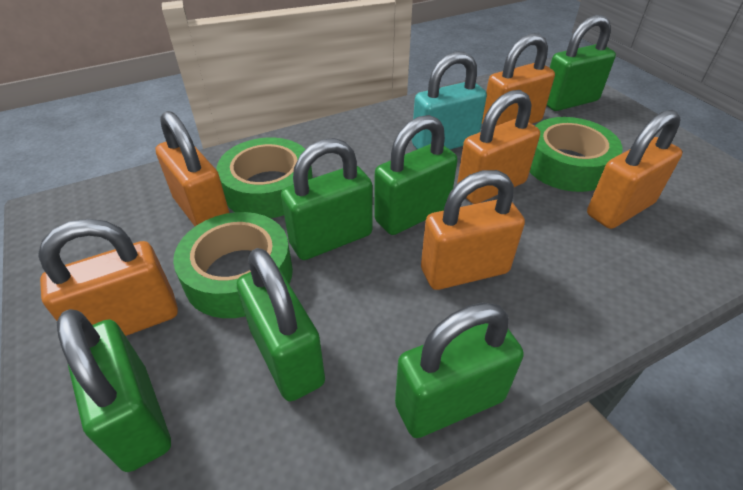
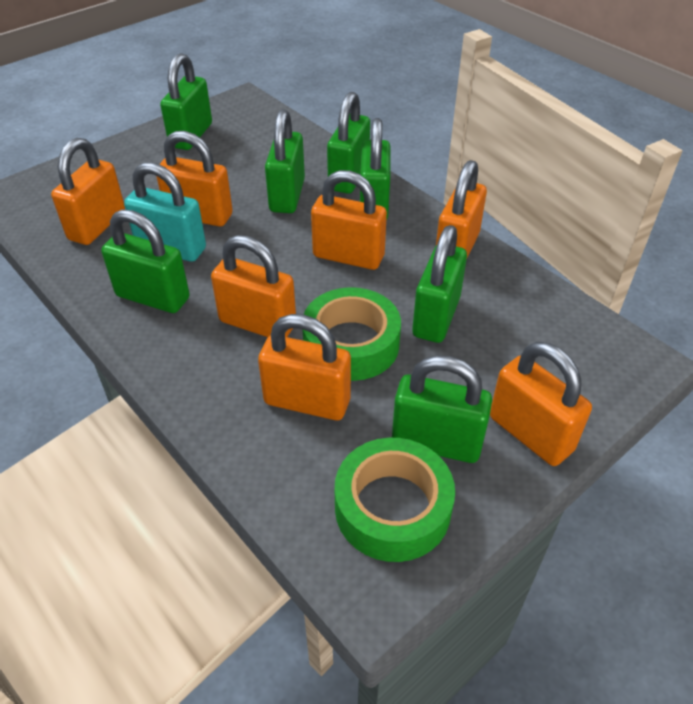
green padlock: 6 -> 7
green tape: 3 -> 2
orange padlock: 6 -> 7

